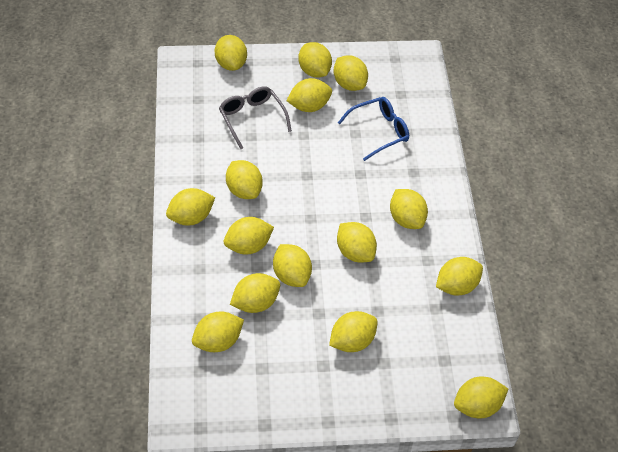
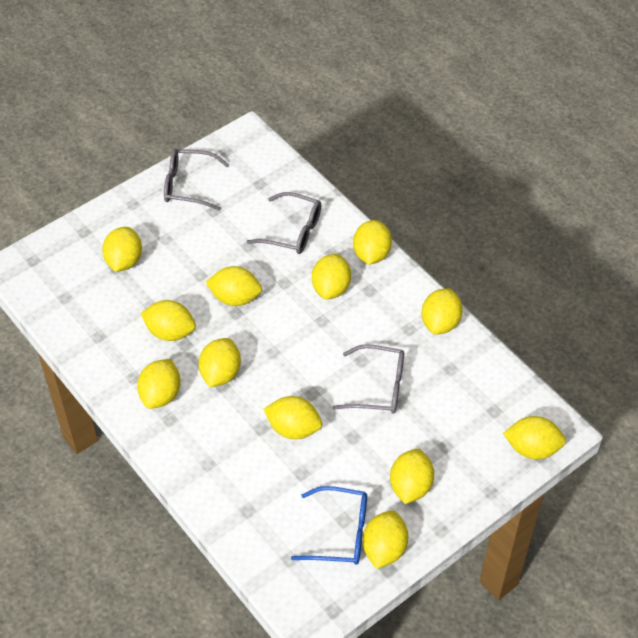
grey glasses: 1 -> 3
yellow lemon: 15 -> 12

